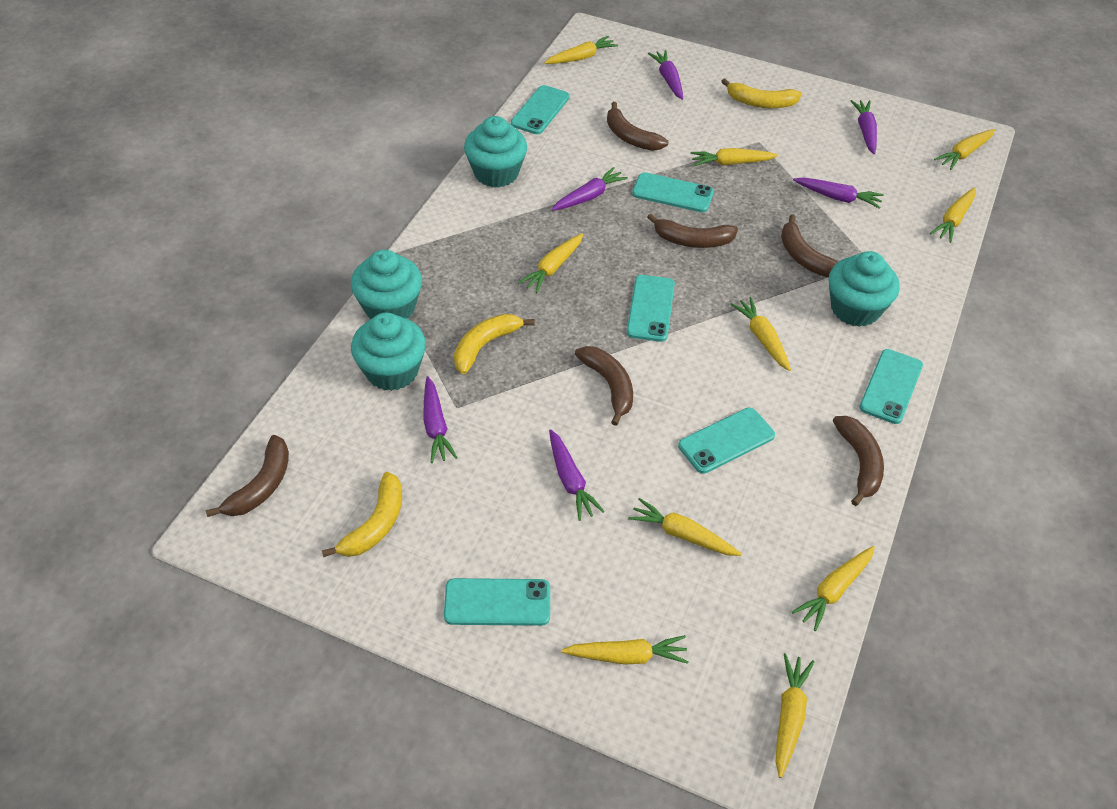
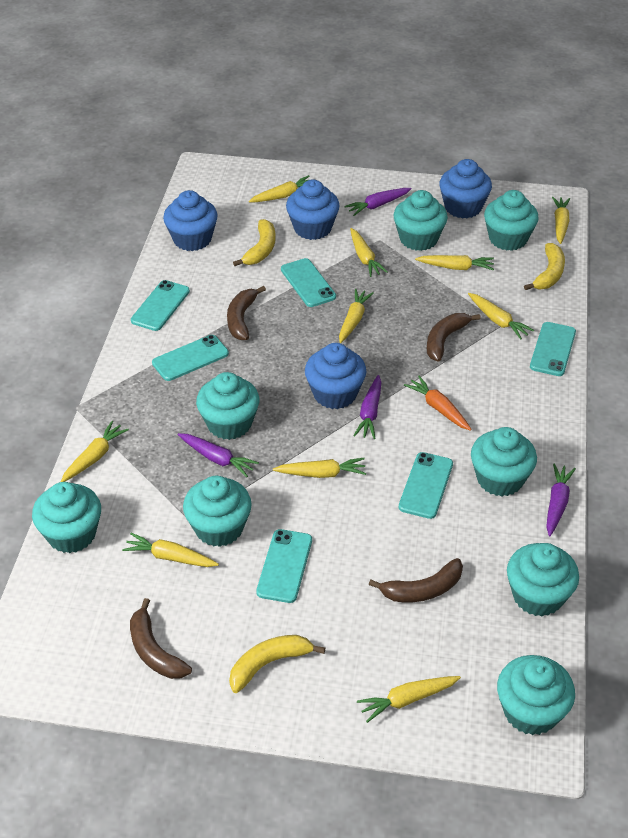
blue cupcake: 0 -> 4
brown banana: 6 -> 4
orange carrot: 0 -> 1
purple carrot: 6 -> 4
turquoise cupcake: 4 -> 8

